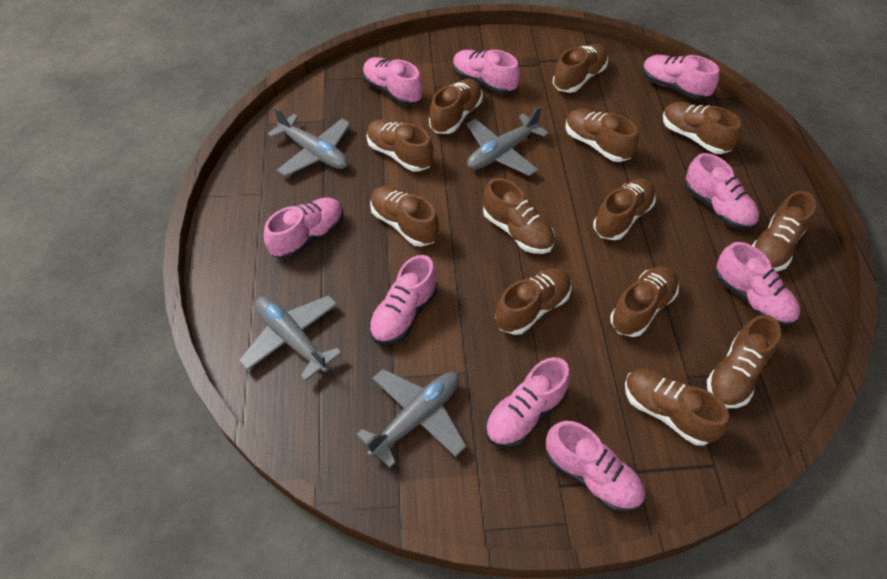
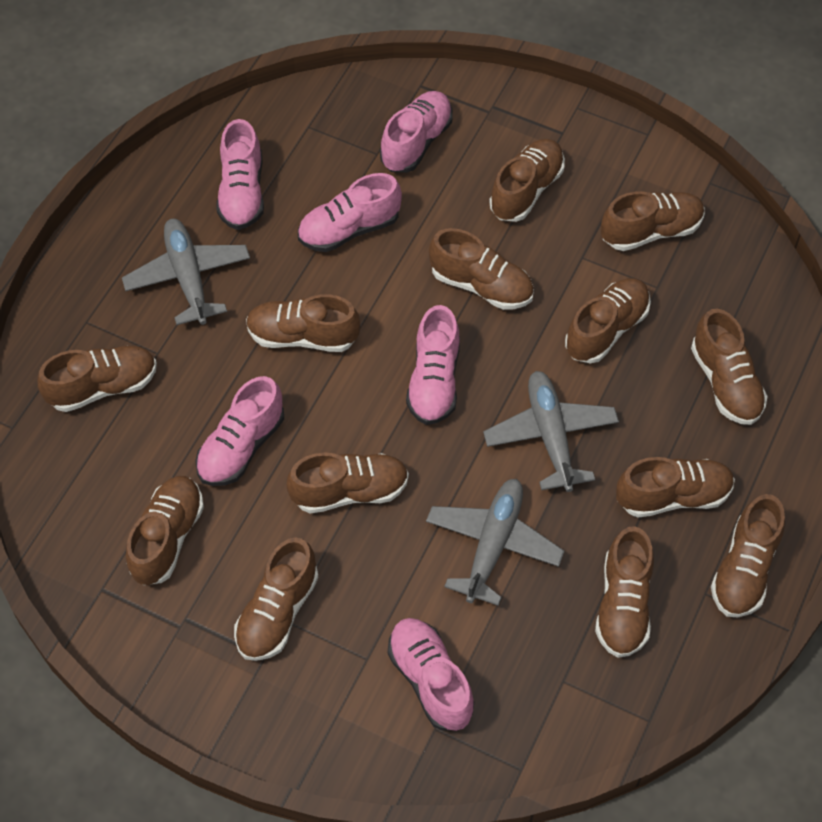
grey plane: 4 -> 3
pink shoe: 9 -> 6

